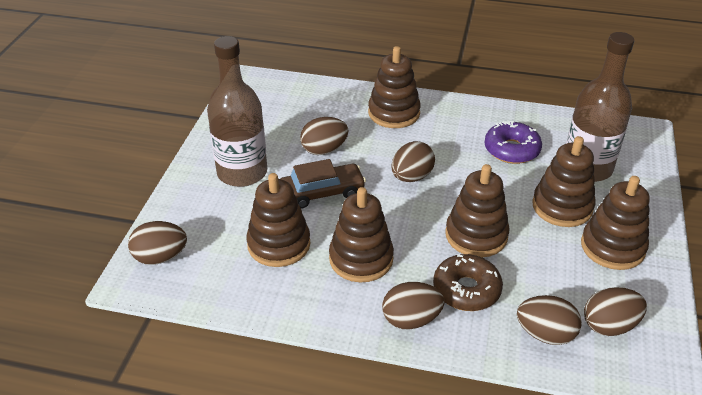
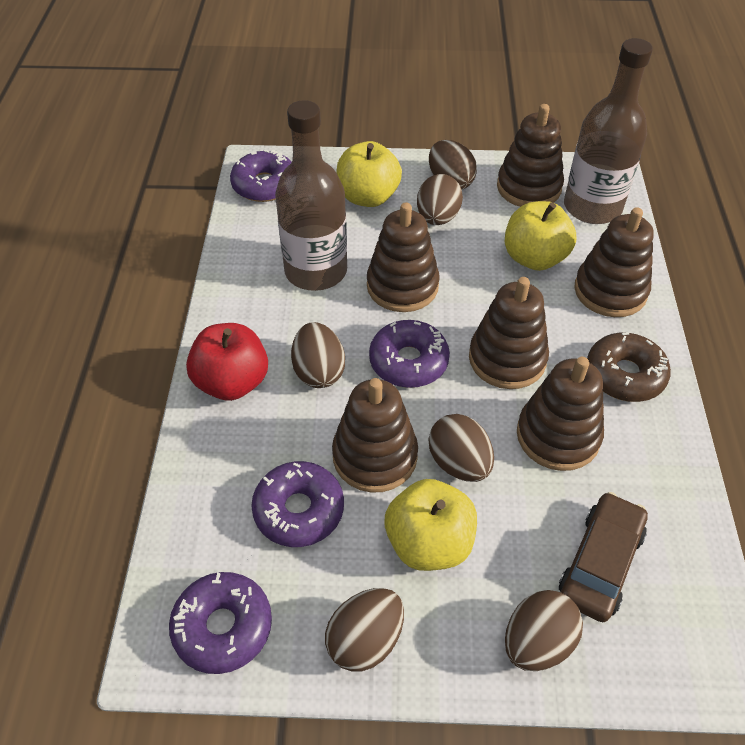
purple donut: 1 -> 4
red apple: 0 -> 1
yellow apple: 0 -> 3

